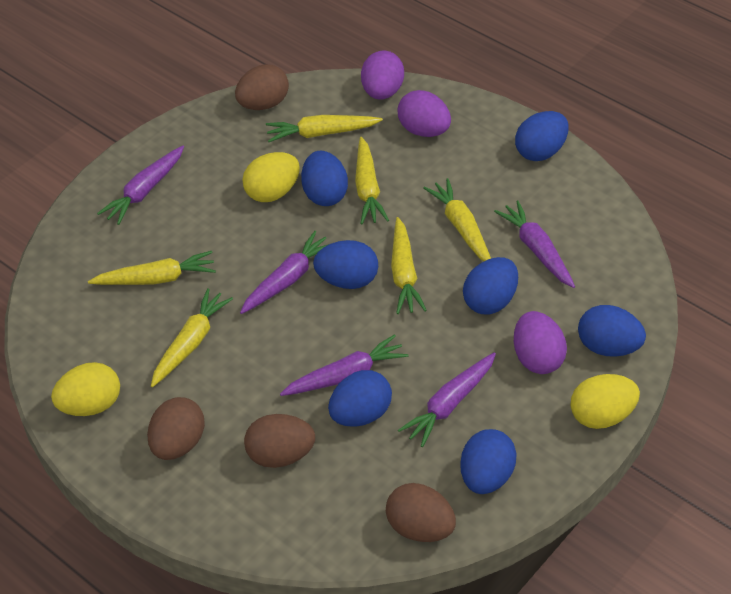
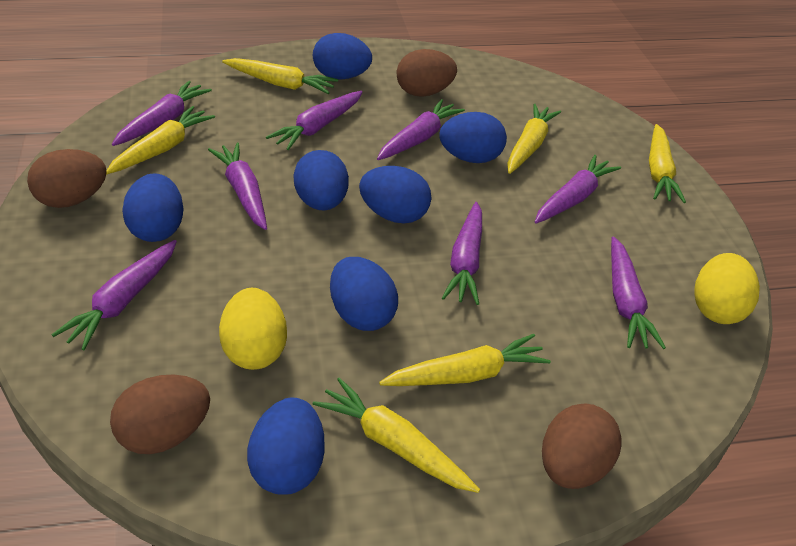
purple carrot: 5 -> 8
purple egg: 3 -> 0
yellow egg: 3 -> 2

